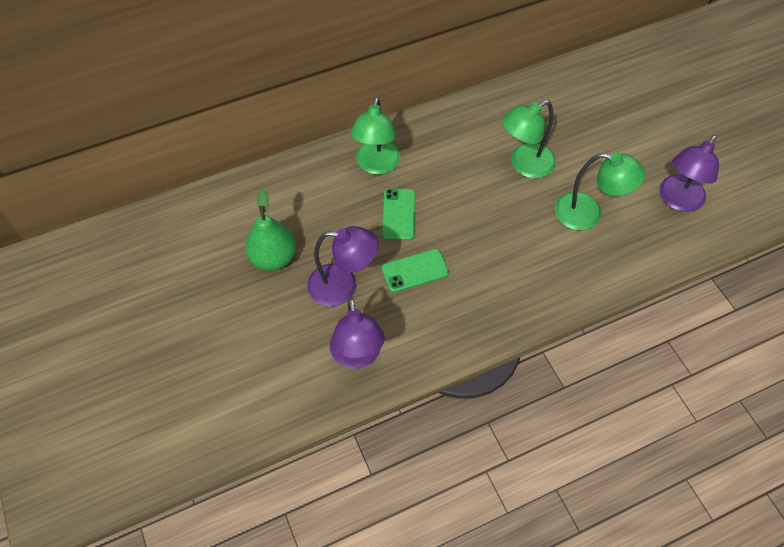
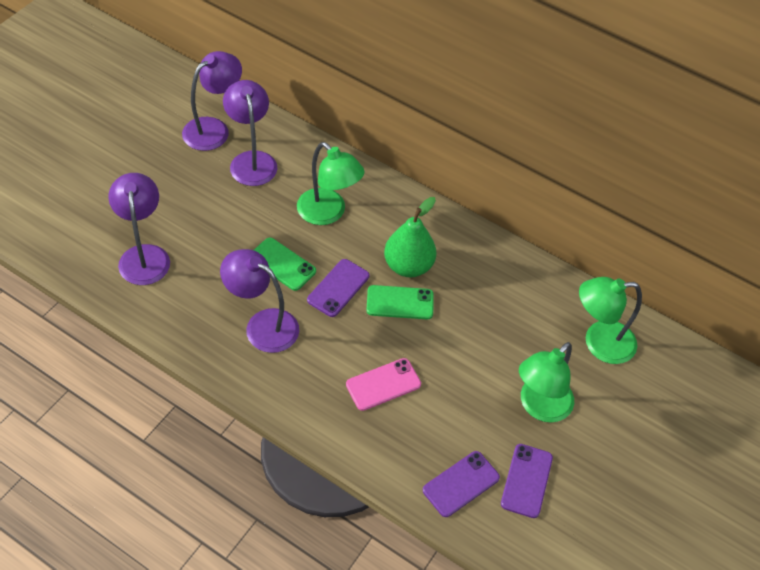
pink phone: 0 -> 1
purple lamp: 3 -> 4
purple phone: 0 -> 3

